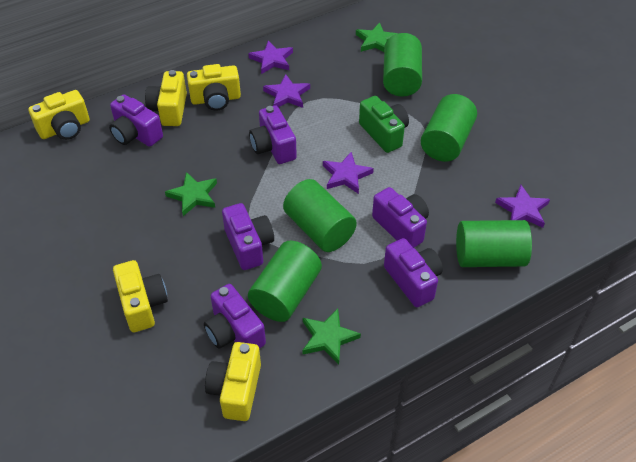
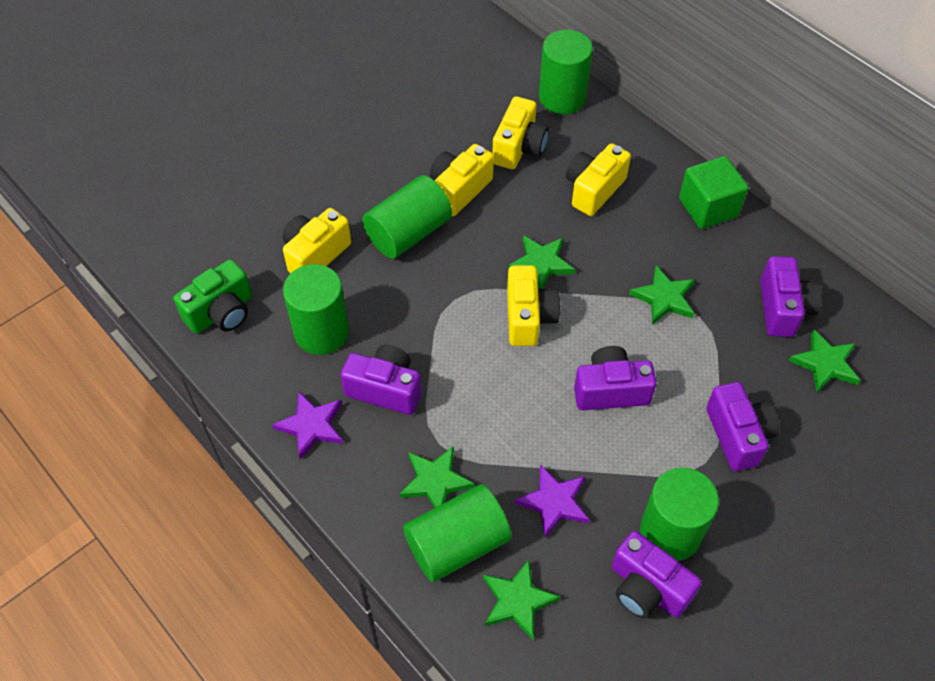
green cube: 0 -> 1
green star: 3 -> 5
purple camera: 6 -> 5
purple star: 4 -> 2

